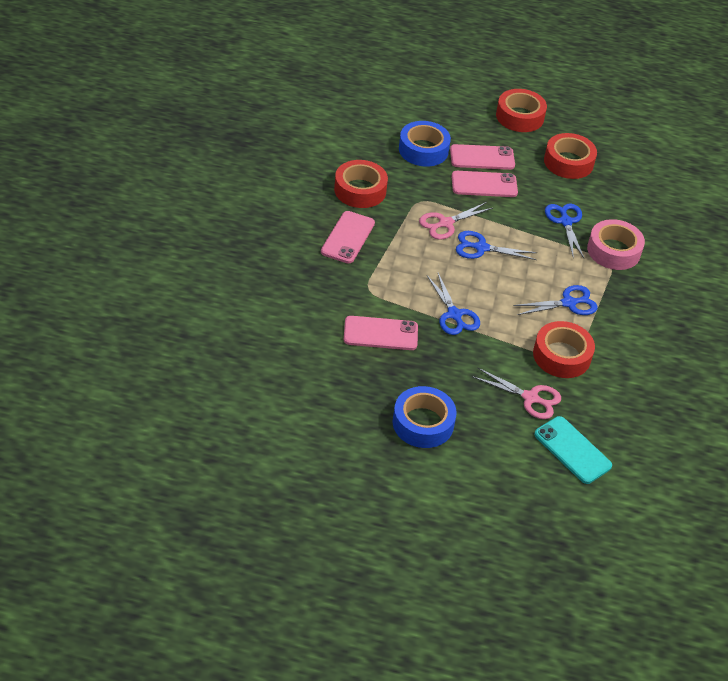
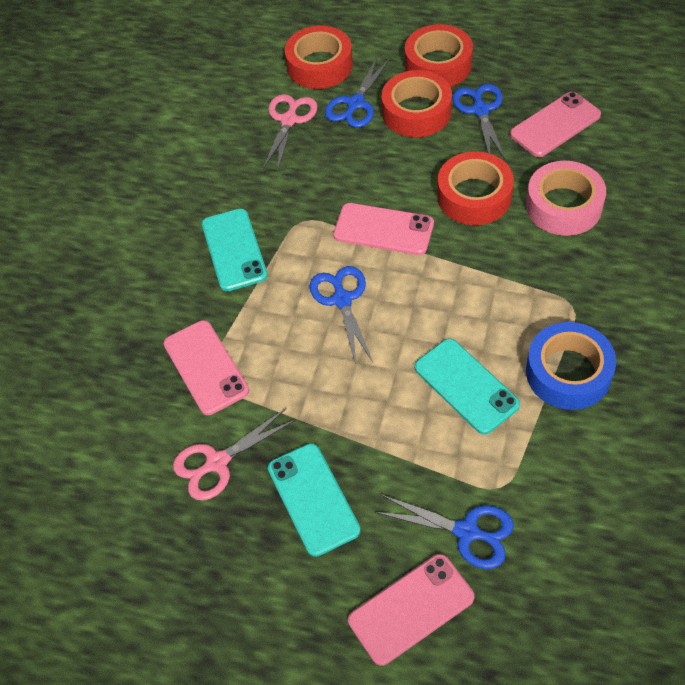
blue tape: 2 -> 1
turquoise phone: 1 -> 3

